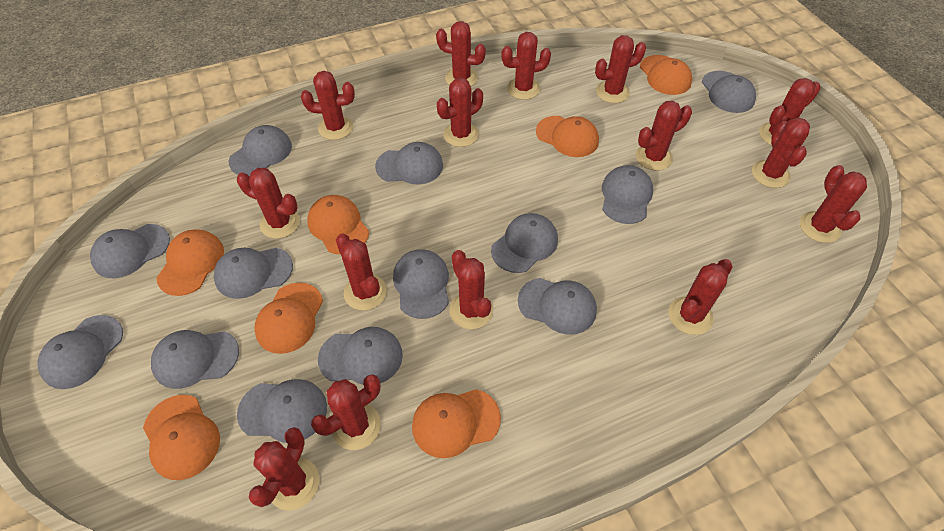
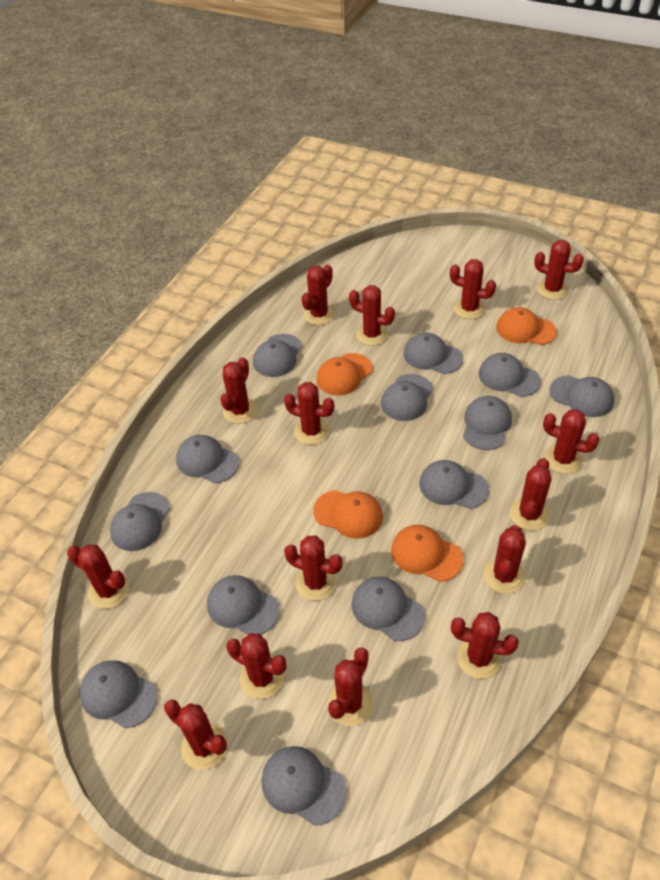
orange cap: 7 -> 4

